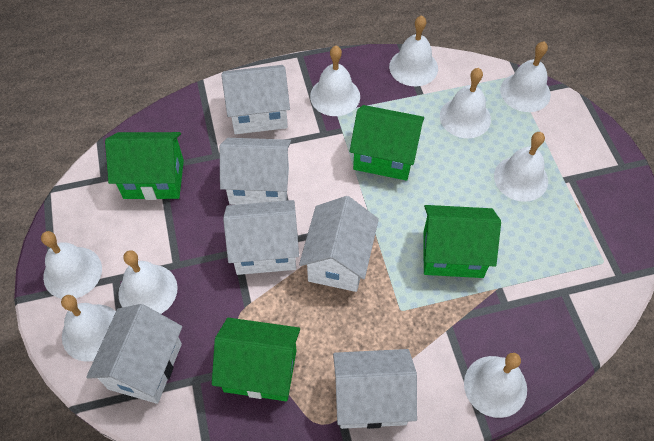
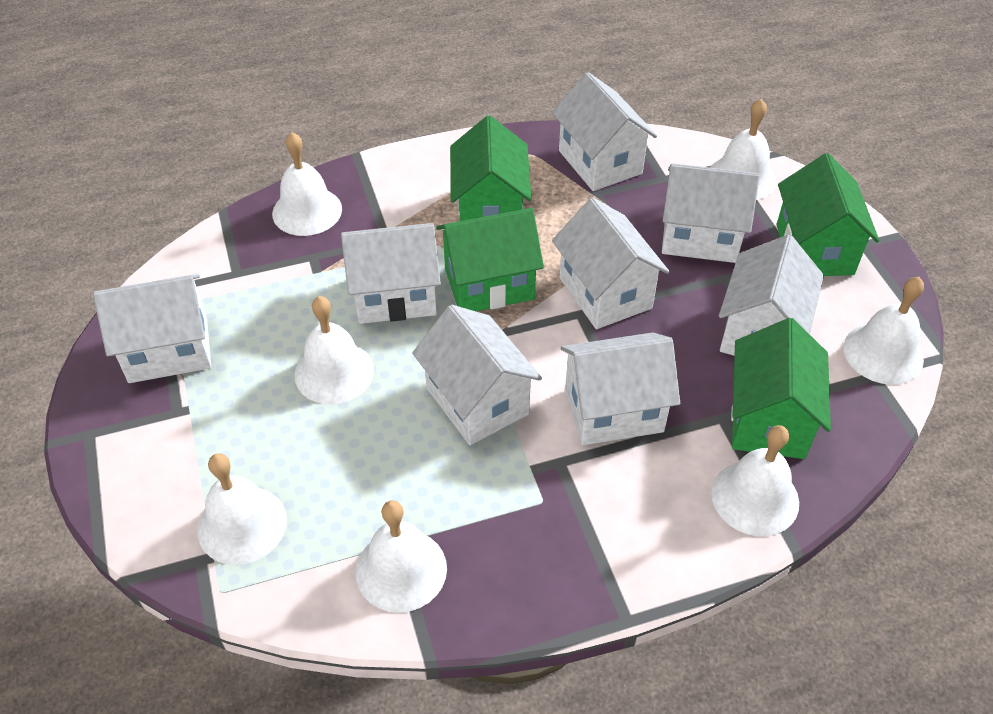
white bell: 9 -> 7
white house: 6 -> 8

